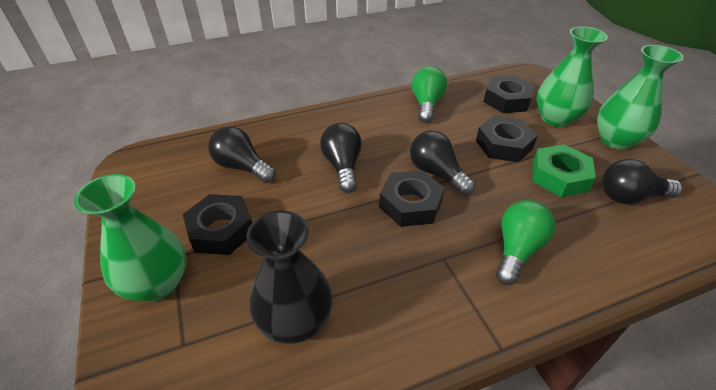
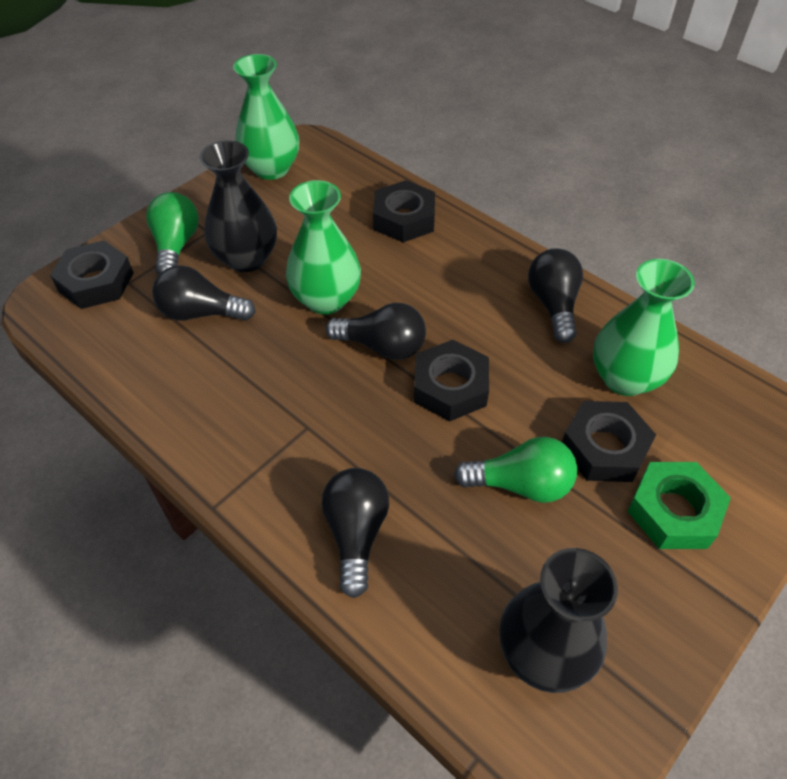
black vase: 1 -> 2

